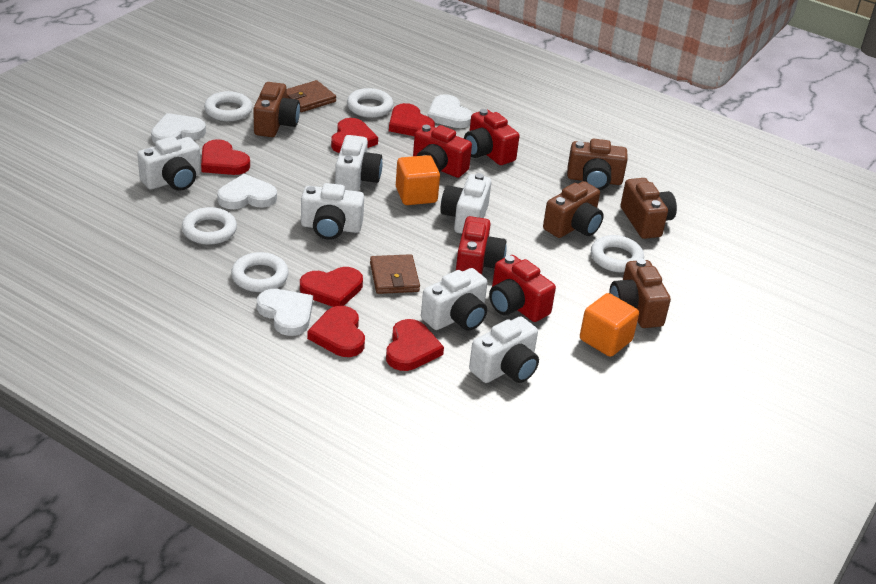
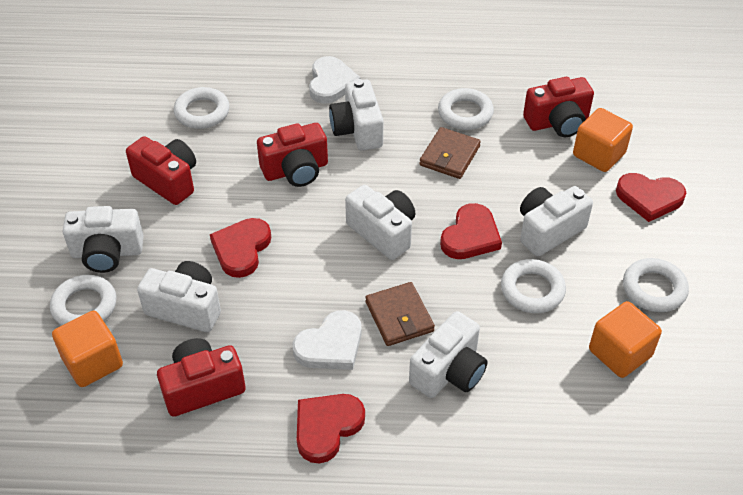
brown camera: 5 -> 0
orange cube: 2 -> 3
red heart: 6 -> 4
white heart: 4 -> 2

